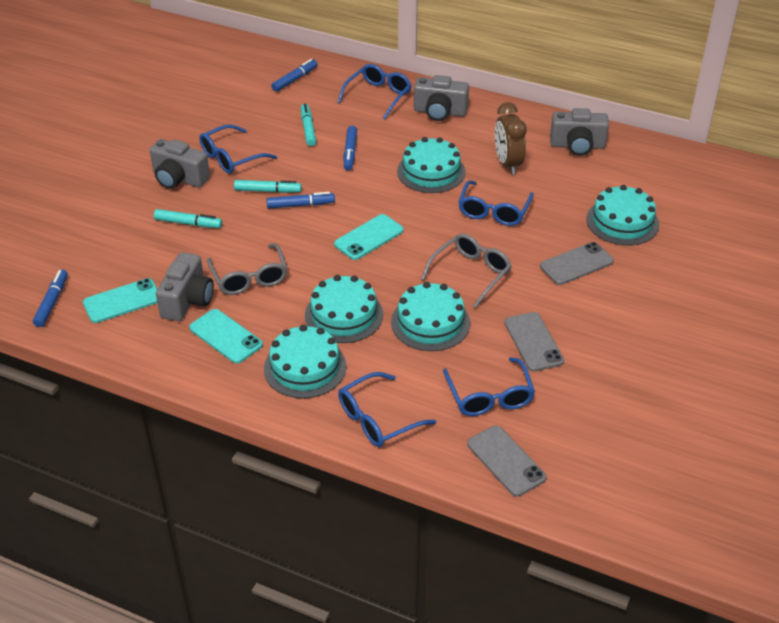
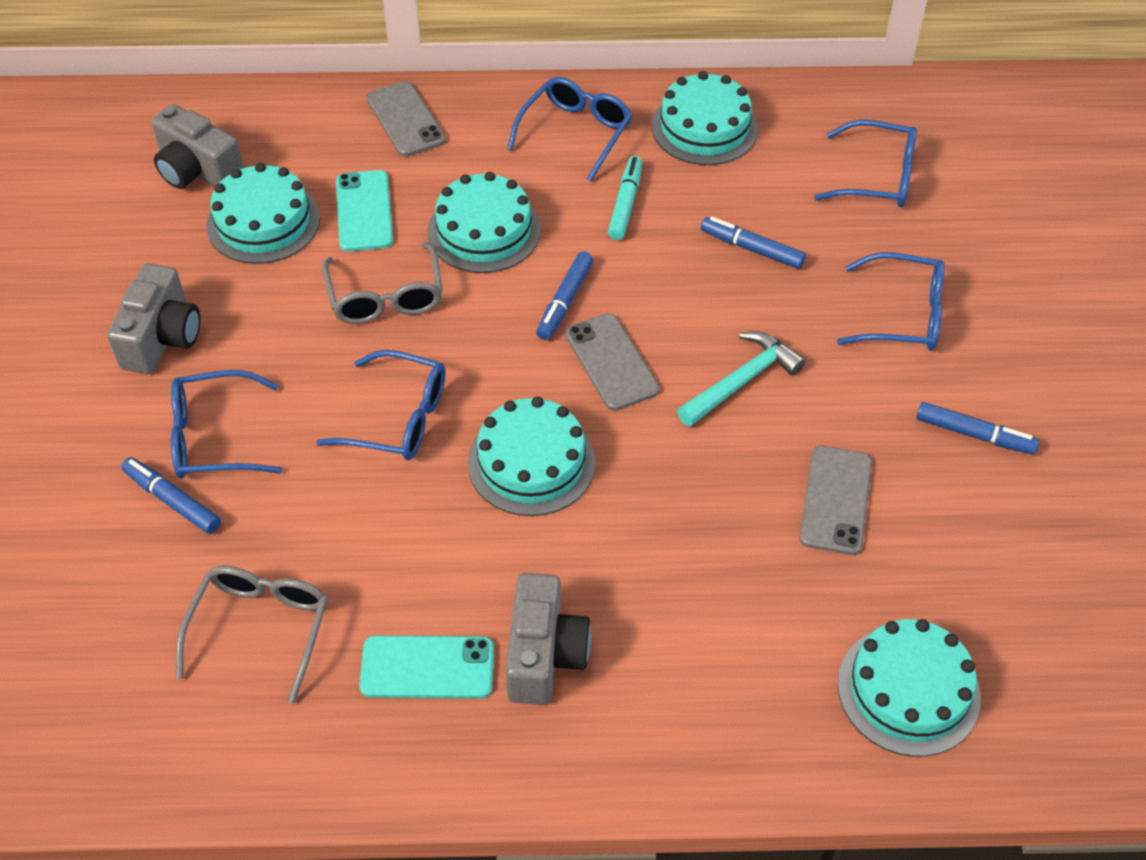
brown clock: 1 -> 0
grey camera: 4 -> 3
turquoise hammer: 0 -> 1
turquoise marker: 3 -> 1
turquoise phone: 3 -> 2

